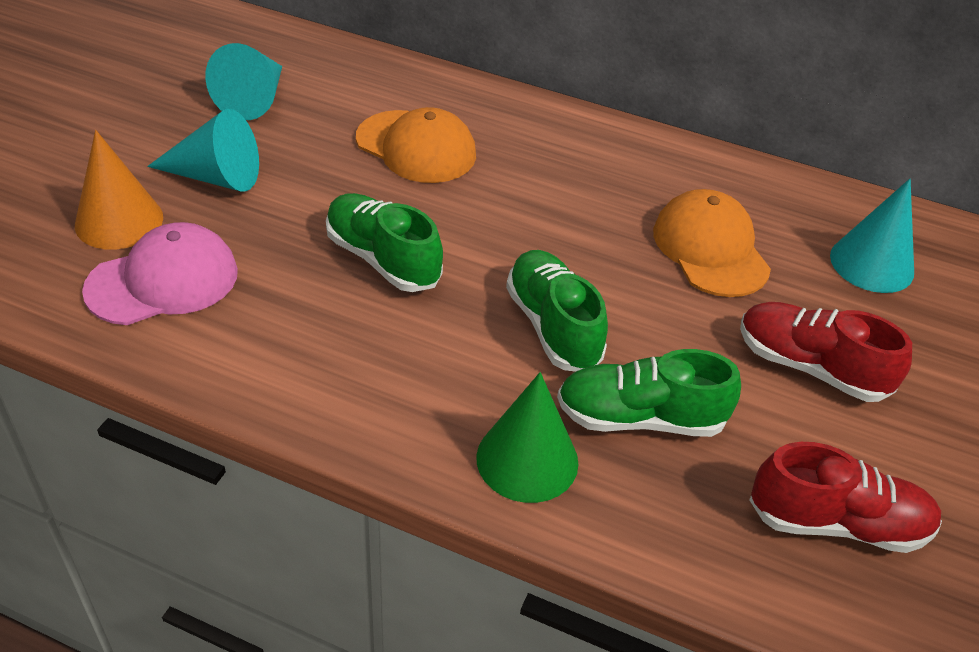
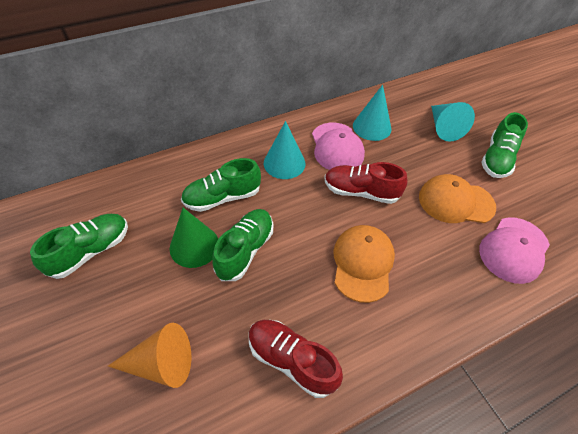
green shoe: 3 -> 4
pink cap: 1 -> 2

